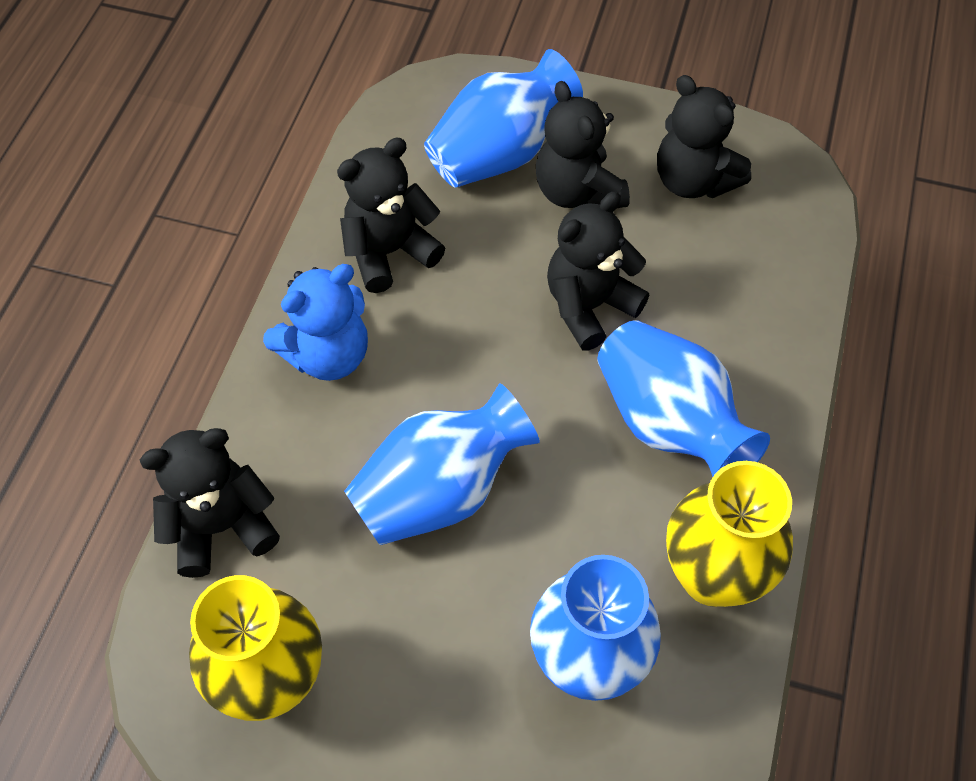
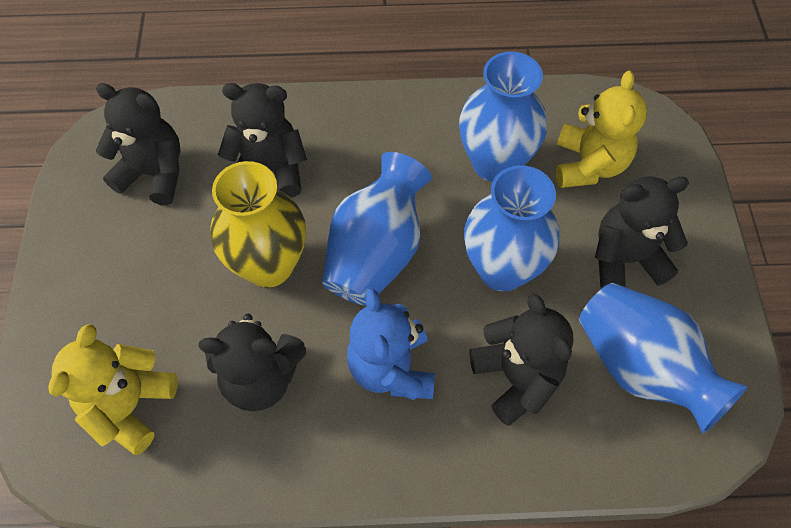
yellow teddy bear: 0 -> 2
yellow vase: 2 -> 1

